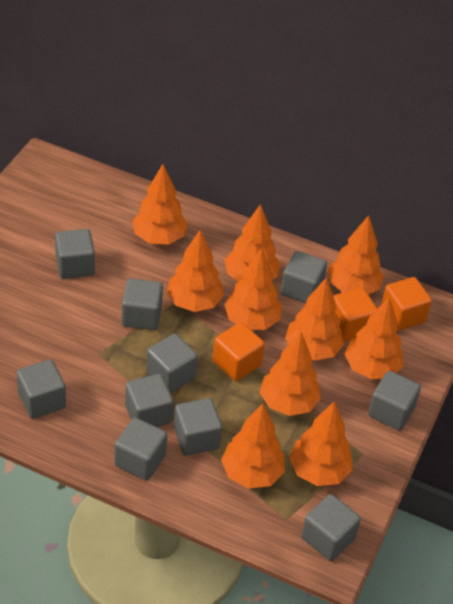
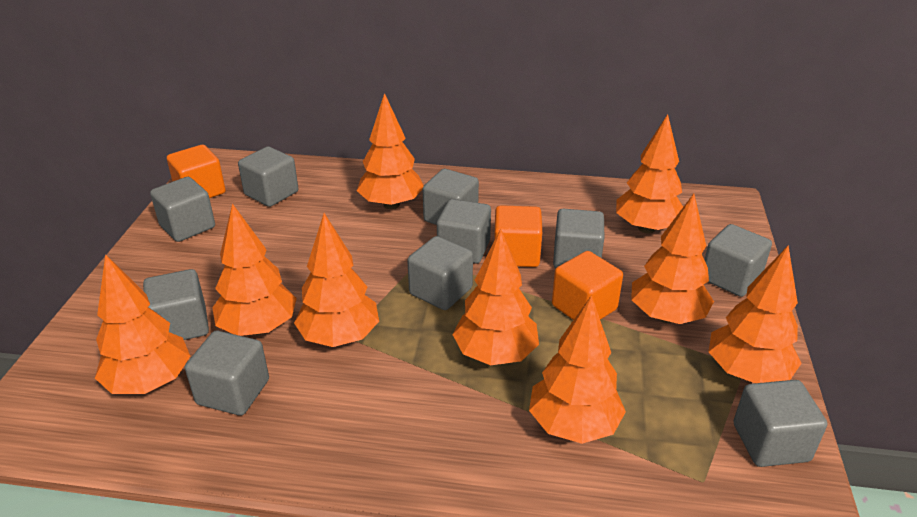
orange tree: 10 -> 9

